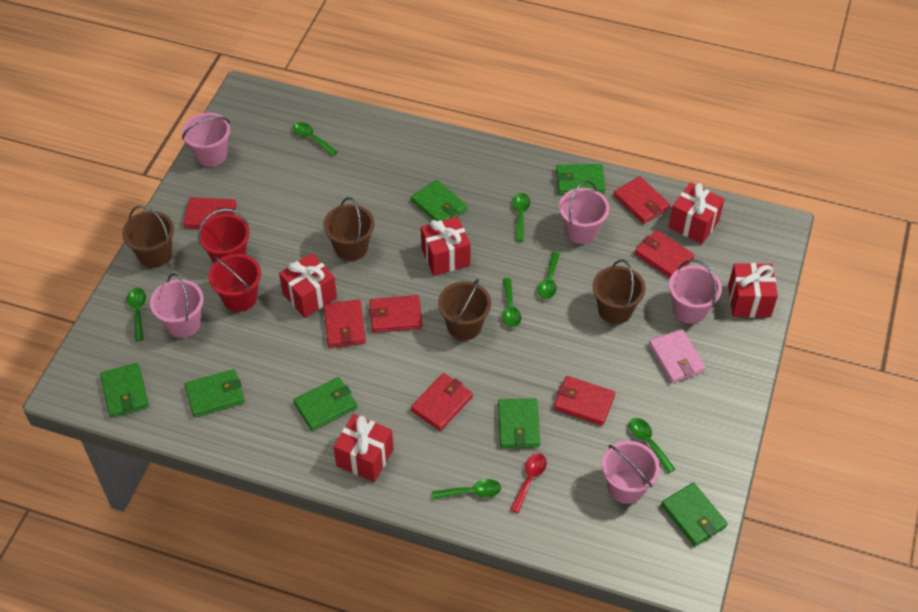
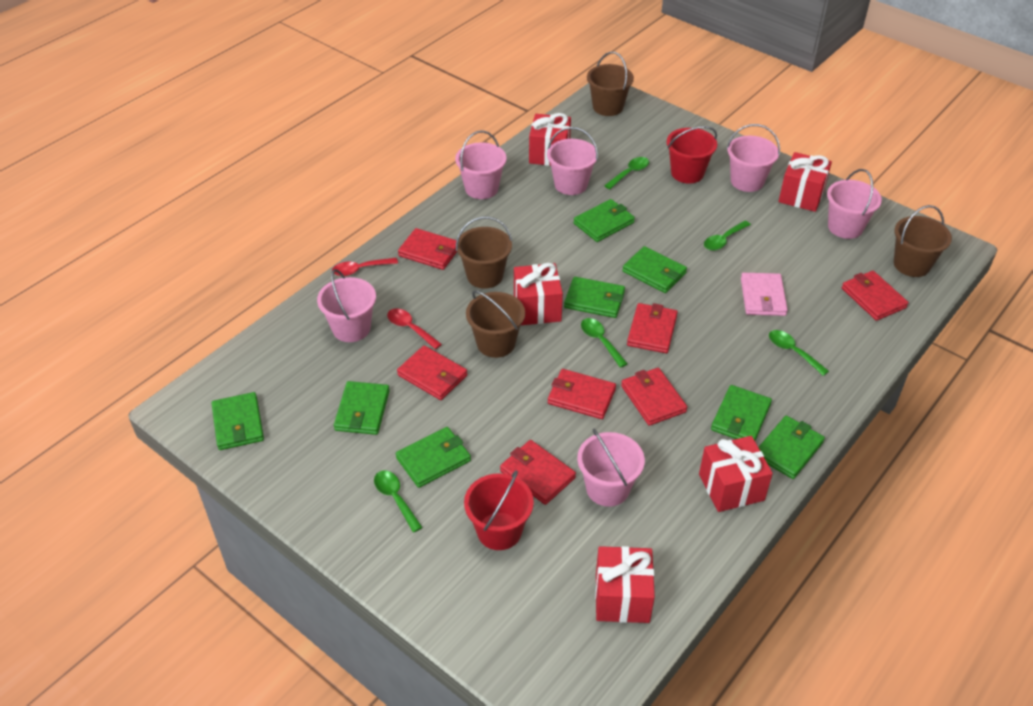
green spoon: 7 -> 5
green wallet: 7 -> 8
pink bucket: 5 -> 6
red spoon: 1 -> 2

